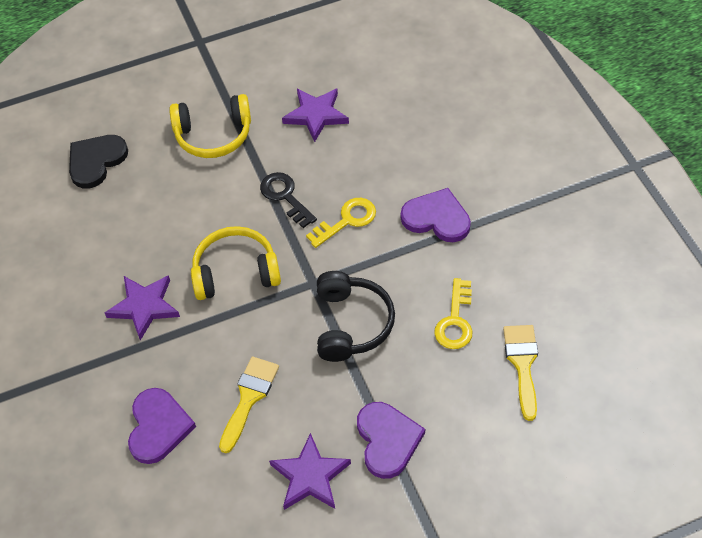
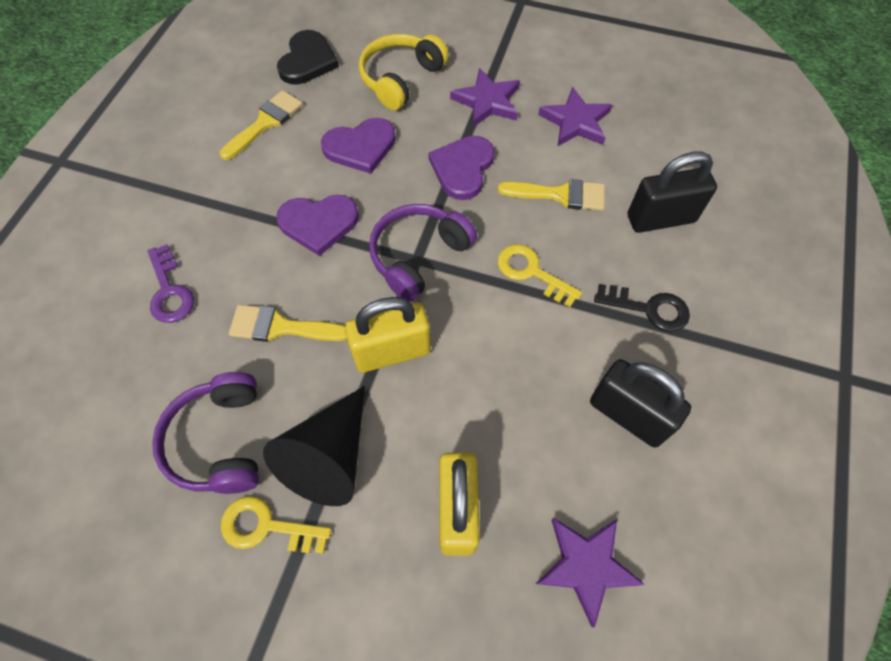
black cone: 0 -> 1
black headphones: 1 -> 0
black padlock: 0 -> 2
purple headphones: 0 -> 2
purple key: 0 -> 1
yellow brush: 2 -> 3
yellow headphones: 2 -> 1
yellow padlock: 0 -> 2

